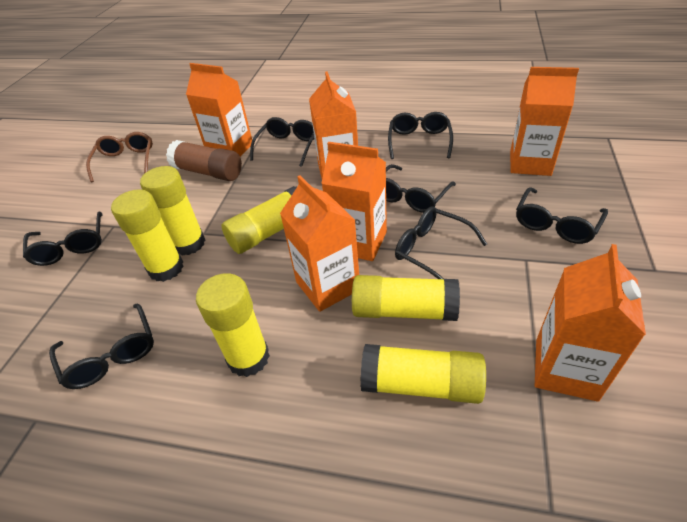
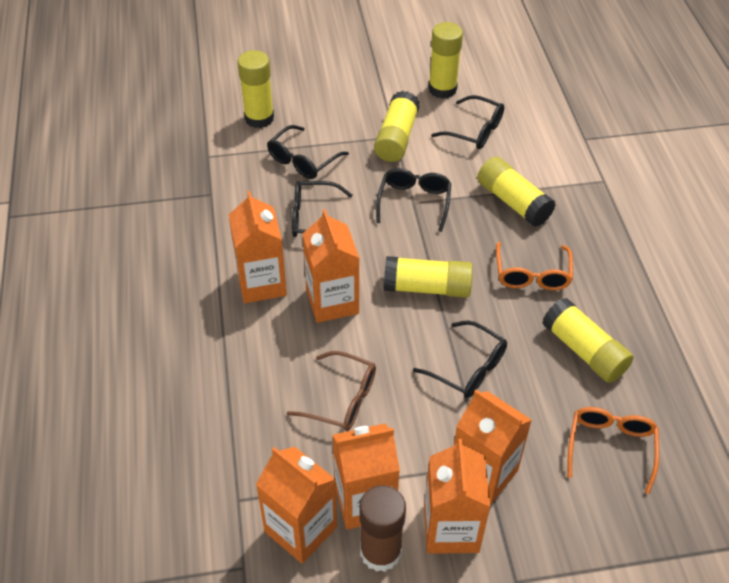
black glasses: 7 -> 5
orange glasses: 0 -> 2

